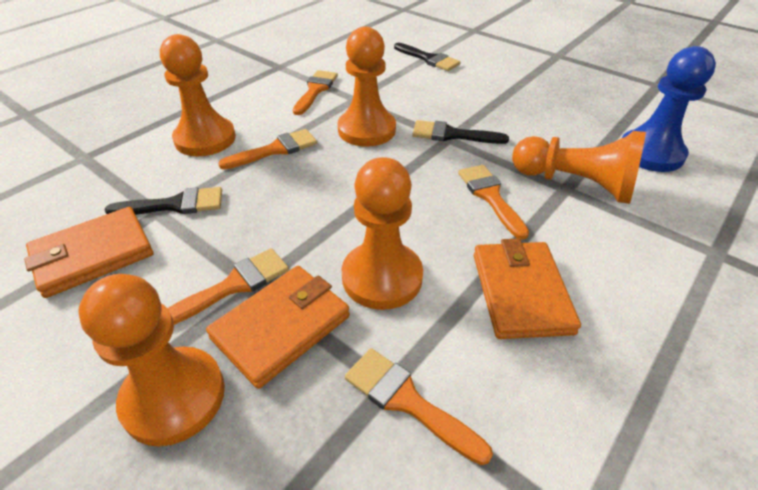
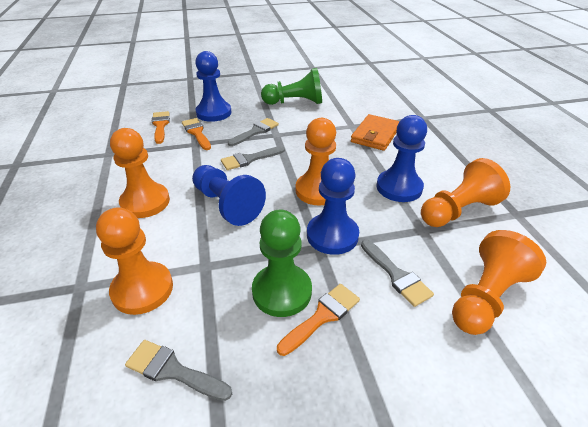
black brush: 3 -> 0
blue pawn: 1 -> 4
green pawn: 0 -> 2
grey brush: 0 -> 4
orange brush: 5 -> 3
orange wallet: 3 -> 1

